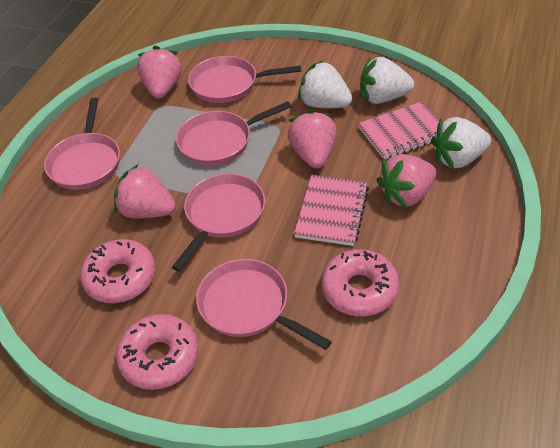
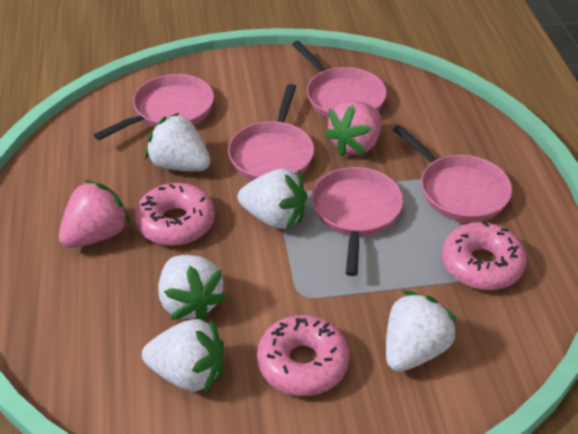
pink notebook: 2 -> 0
pink strawberry: 4 -> 2
white strawberry: 3 -> 5

